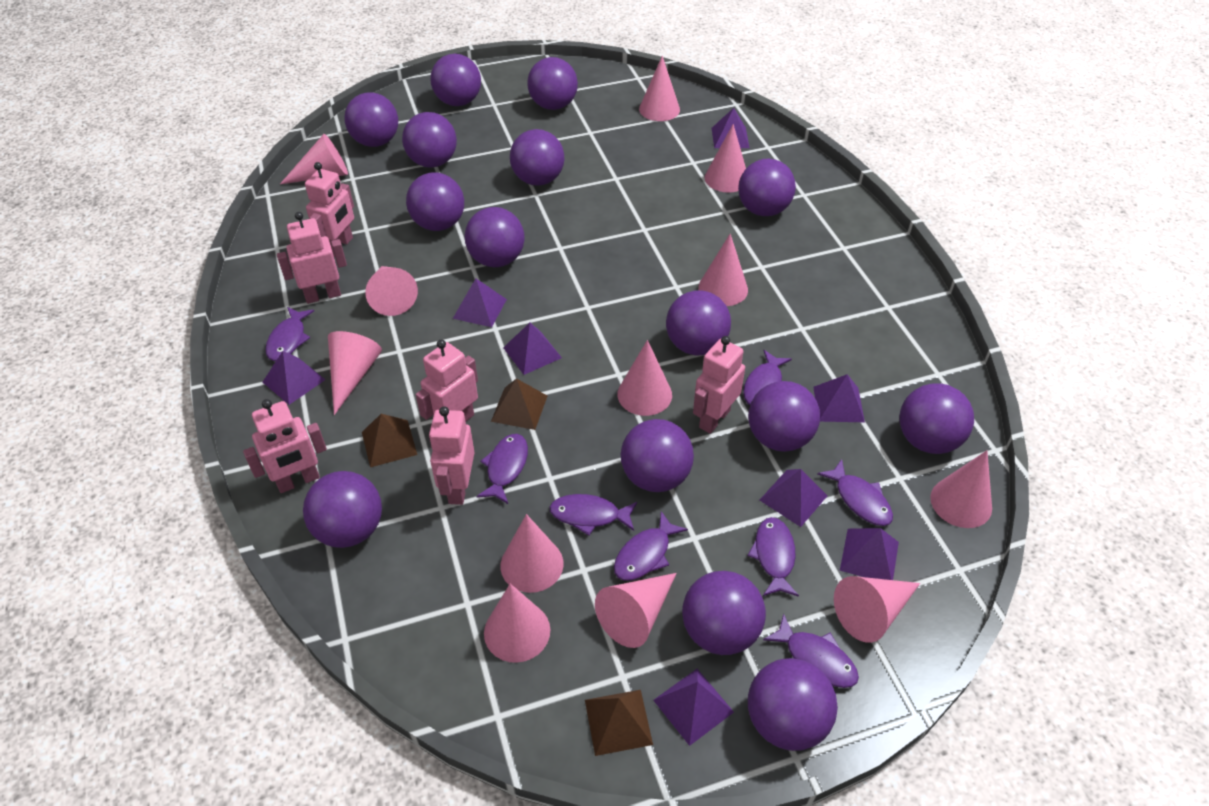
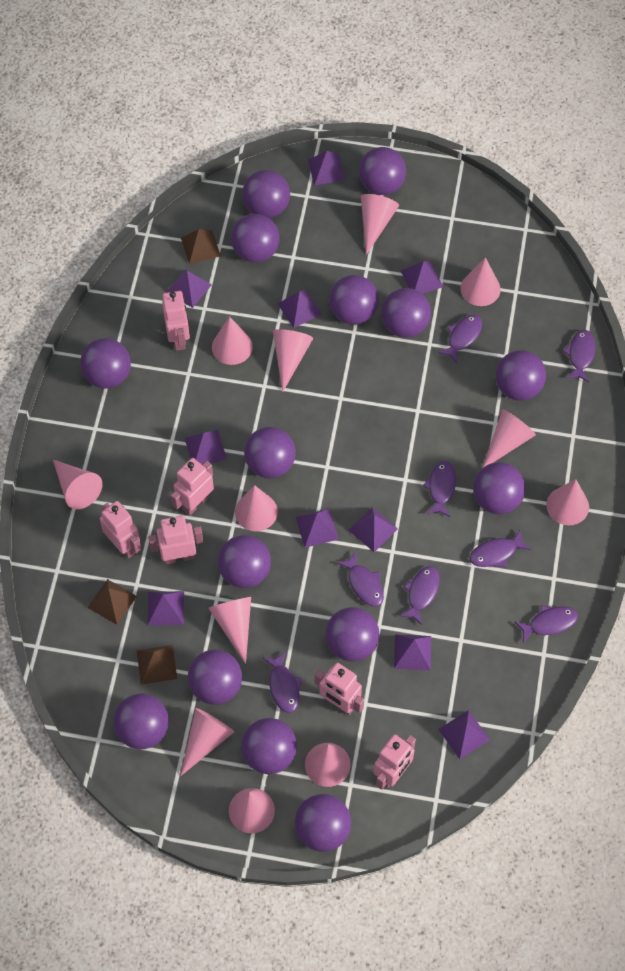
purple pyramid: 8 -> 10

